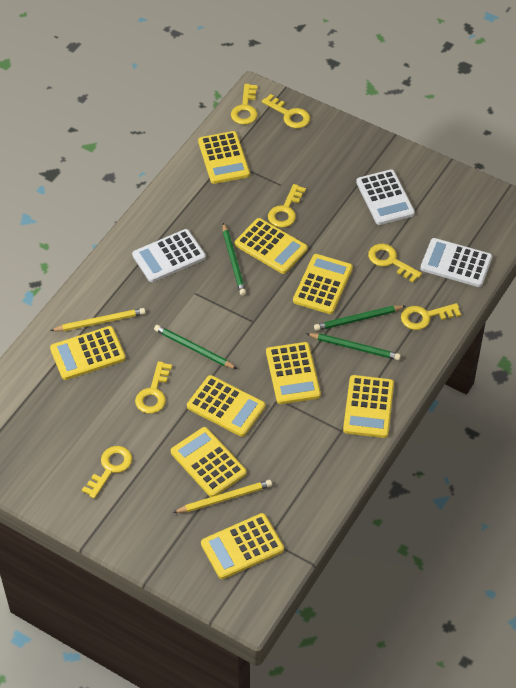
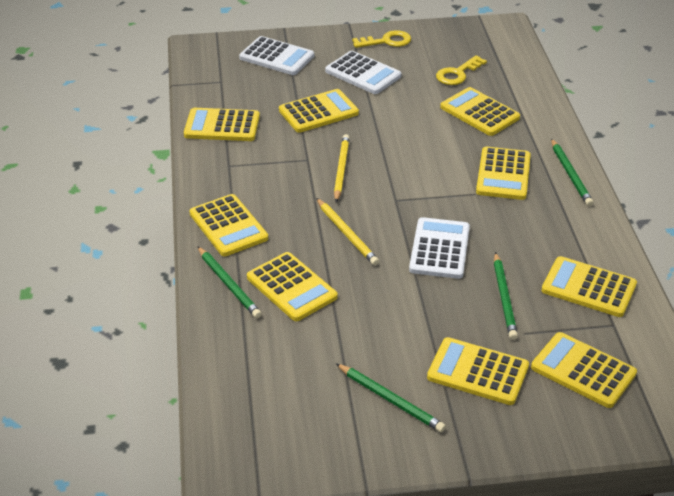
yellow key: 7 -> 2

